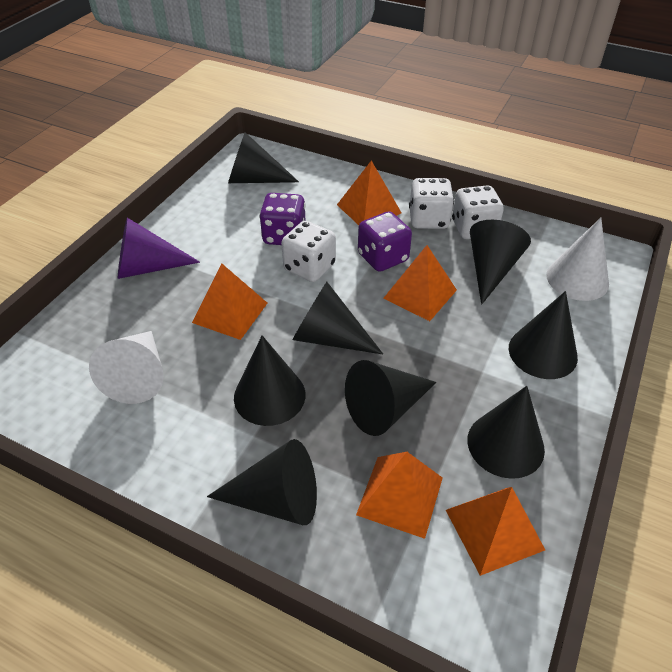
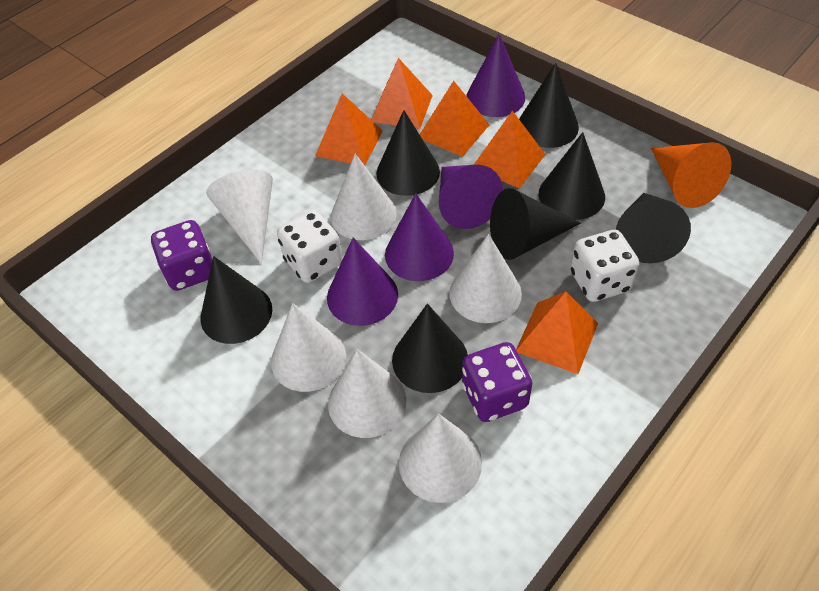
black cone: 8 -> 7
orange cone: 0 -> 1
purple cone: 1 -> 4
white cone: 2 -> 6
white dice: 3 -> 2

